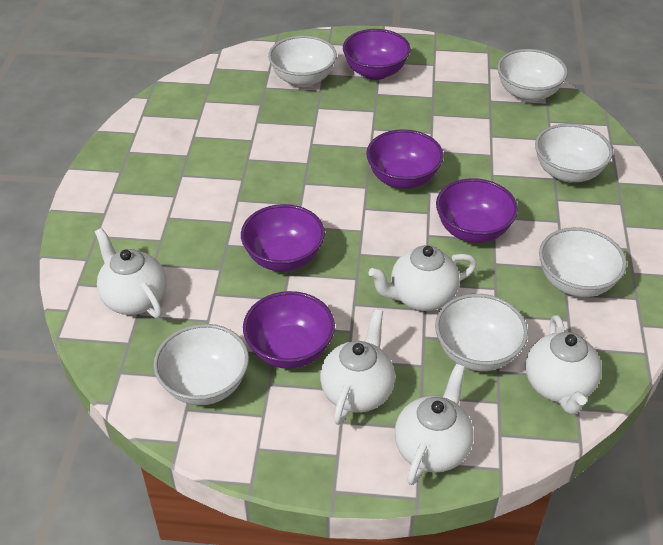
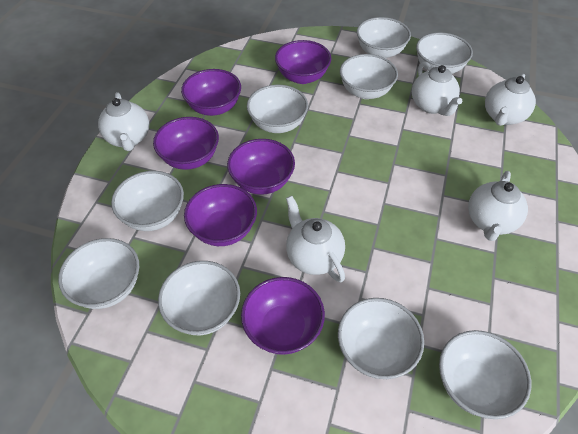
purple bowl: 5 -> 6
white bowl: 6 -> 9

